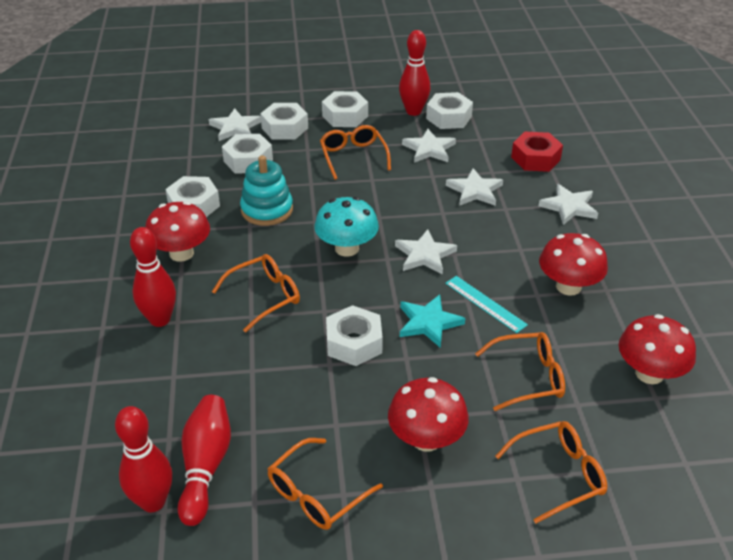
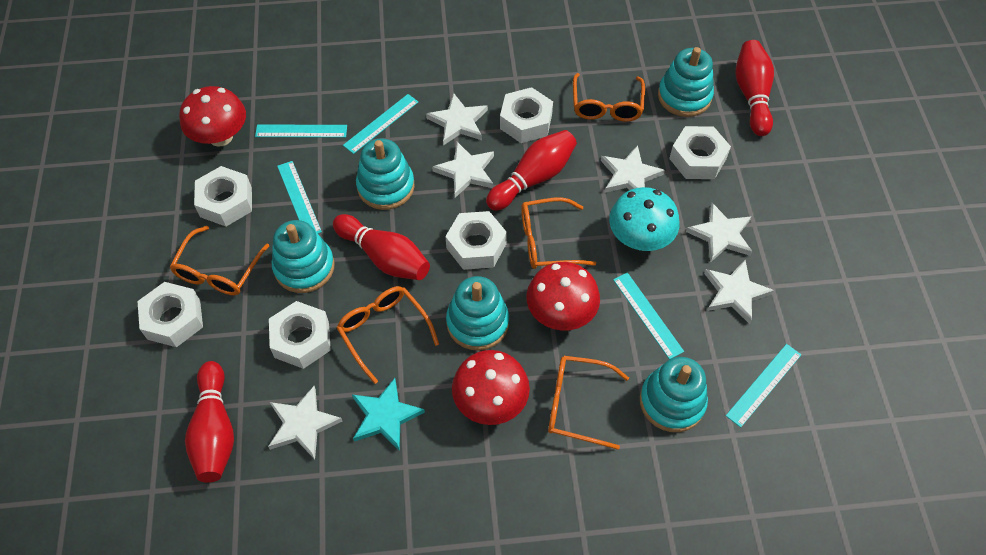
red mushroom: 4 -> 3
red nut: 1 -> 0
turquoise ruler: 1 -> 5
turquoise stacking toy: 1 -> 5
white star: 5 -> 6

